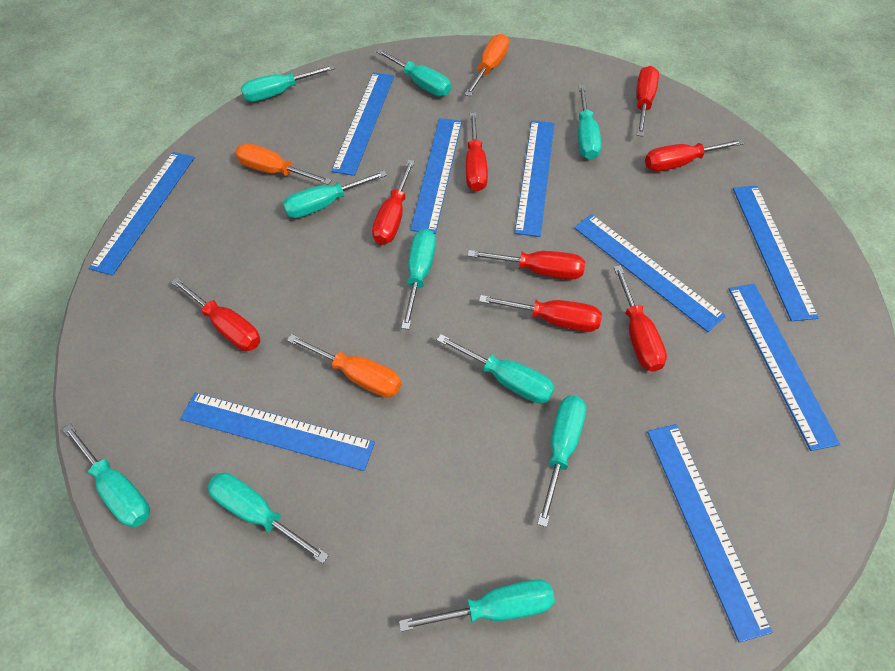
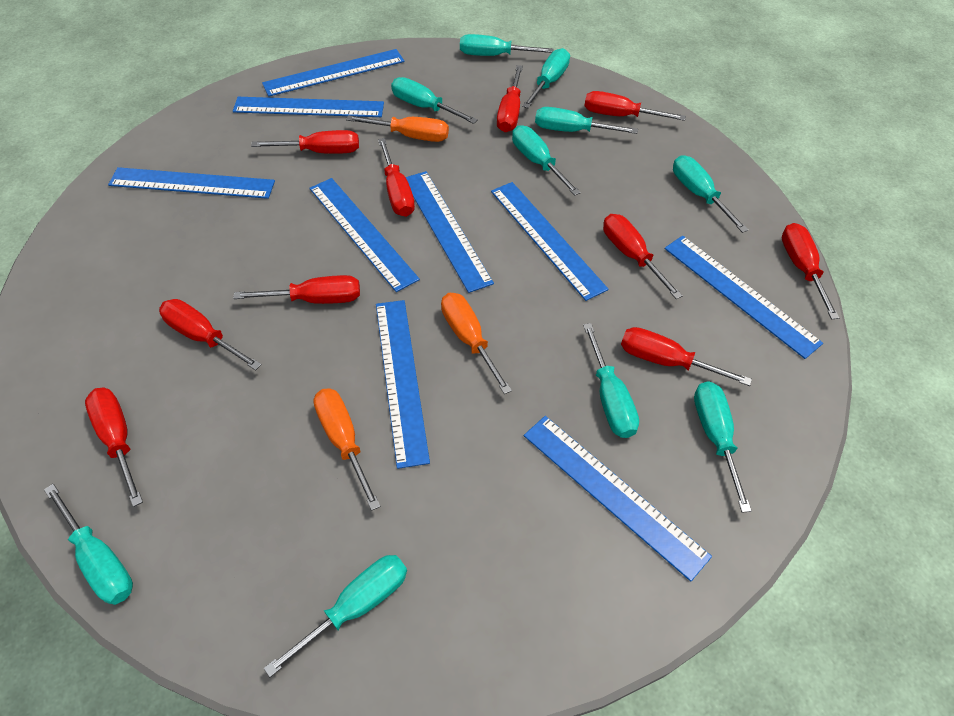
red screwdriver: 8 -> 10

